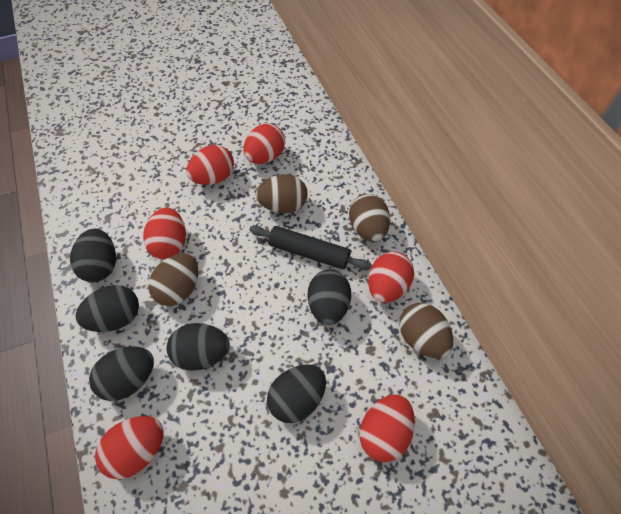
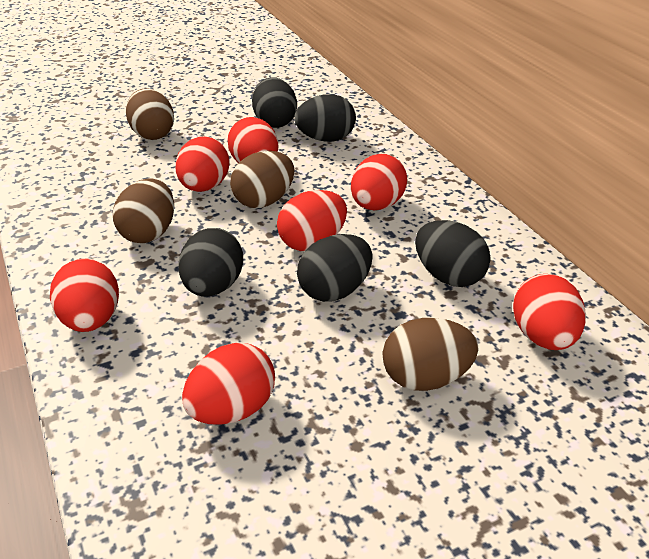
black egg: 6 -> 5
black rolling pin: 1 -> 0
red egg: 6 -> 7

